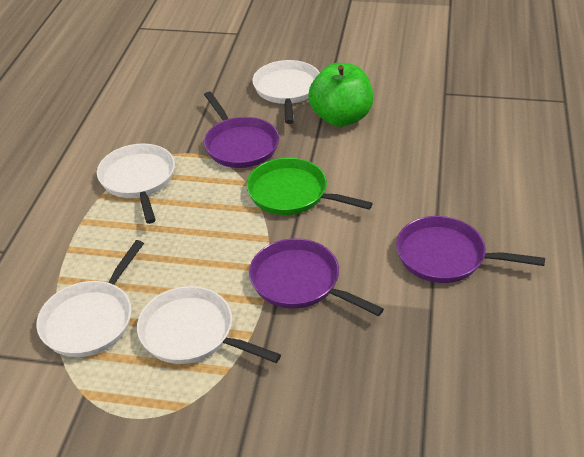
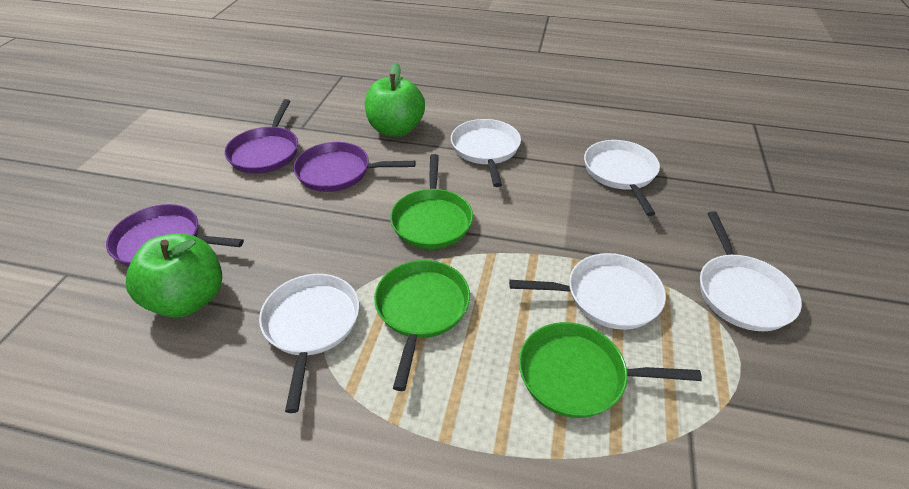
green apple: 1 -> 2
green pan: 1 -> 3
white pan: 4 -> 5

